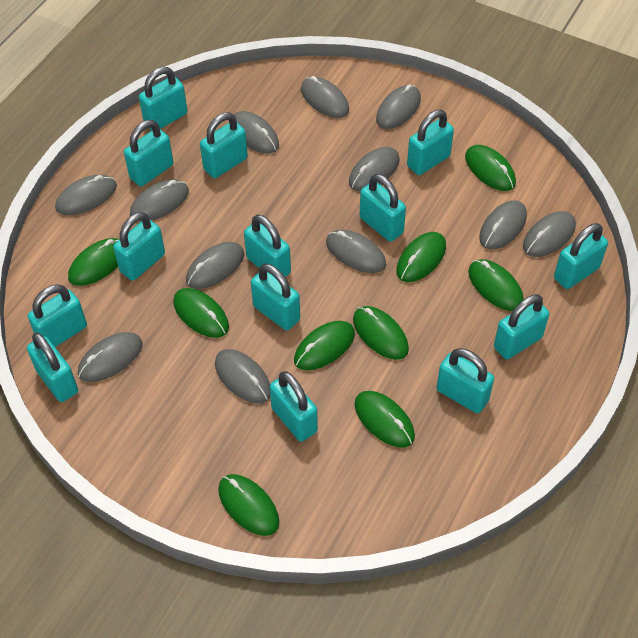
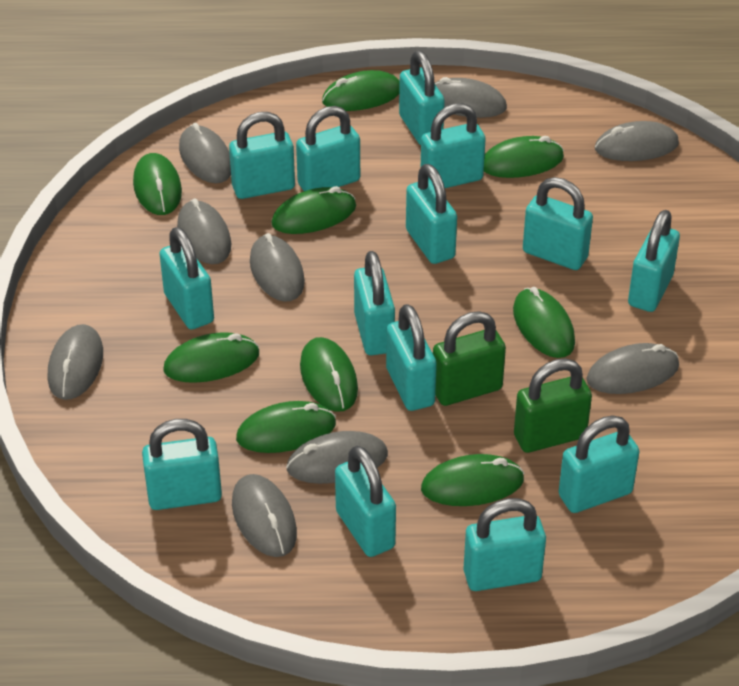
green padlock: 0 -> 2
grey mouse: 12 -> 9

